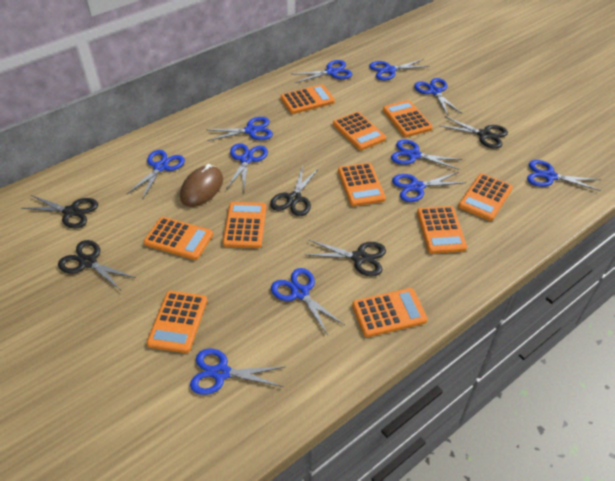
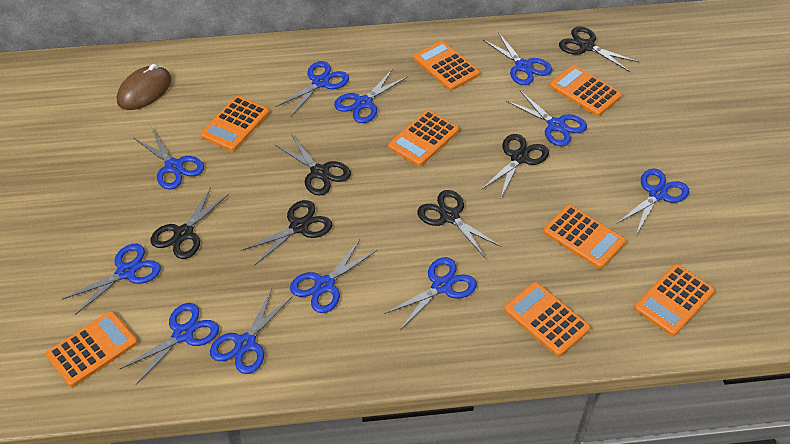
black scissors: 5 -> 6
orange calculator: 10 -> 8

